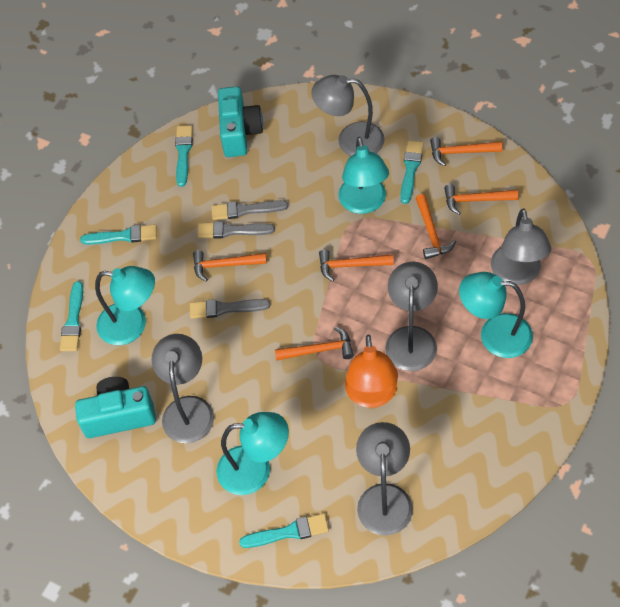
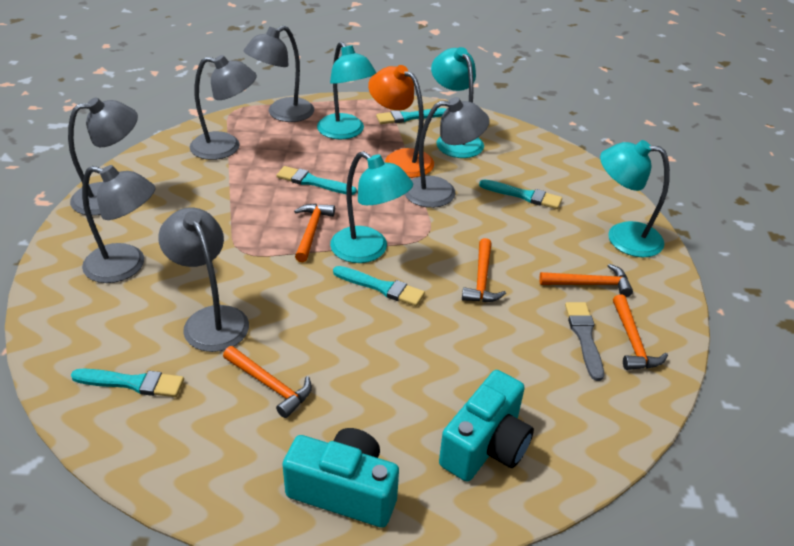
grey brush: 3 -> 1
grey lamp: 5 -> 6
orange hammer: 6 -> 5

